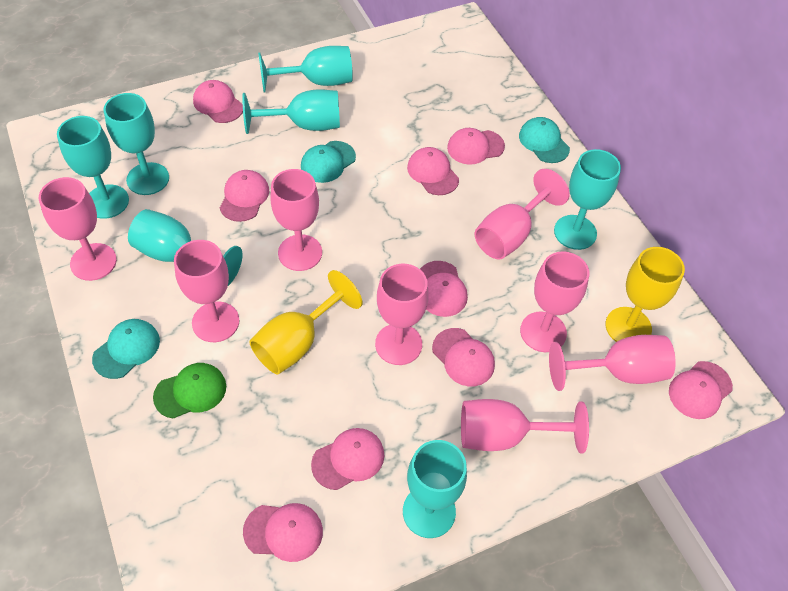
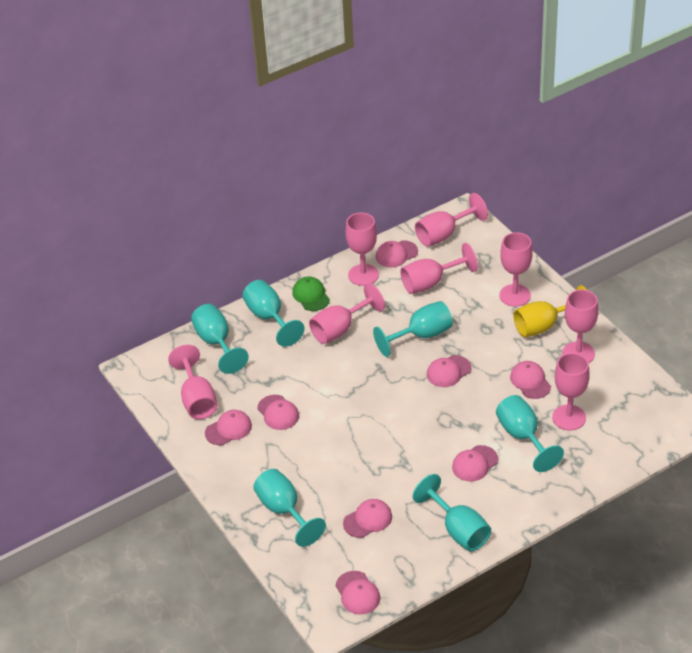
pink cap: 9 -> 8
turquoise cap: 3 -> 0
turquoise goblet: 7 -> 6
yellow goblet: 2 -> 1

